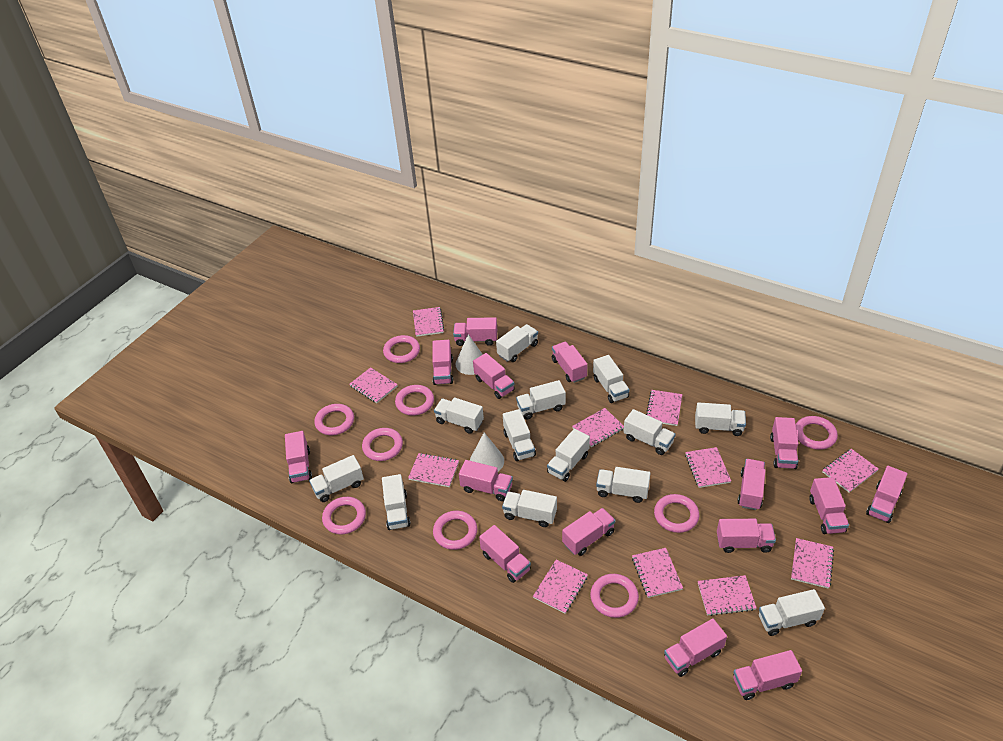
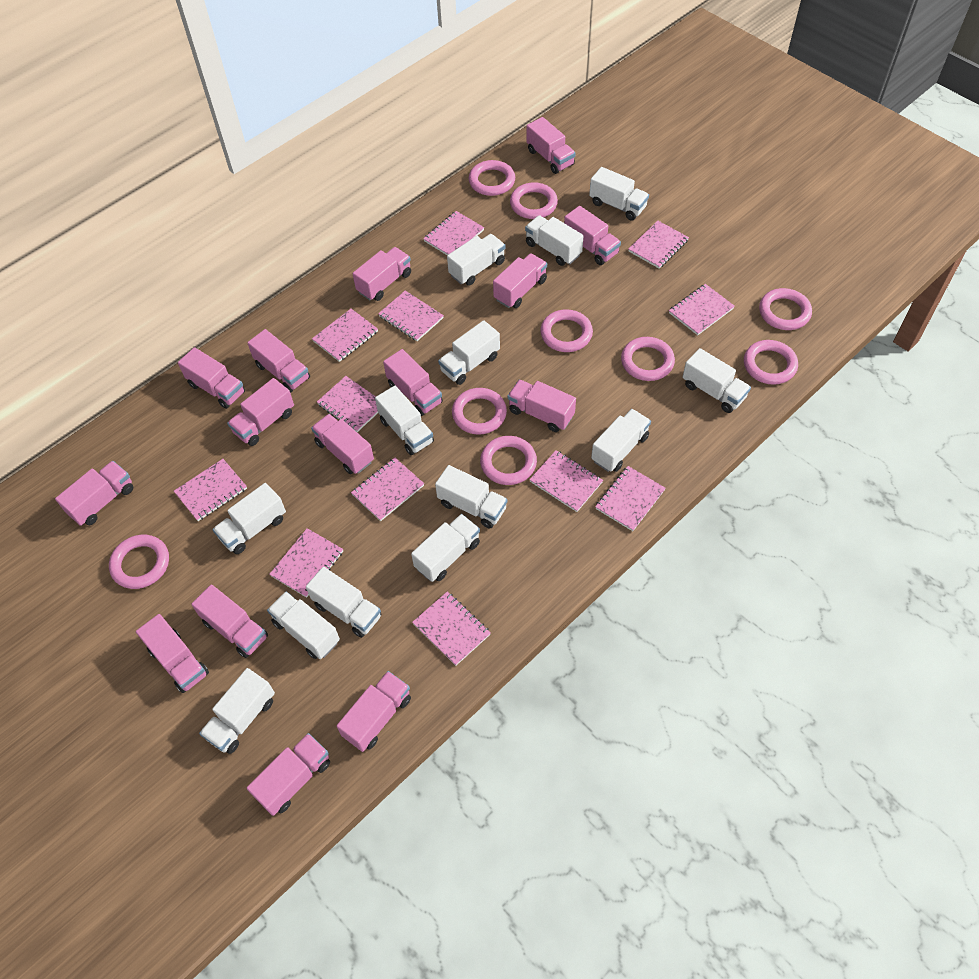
pink notebook: 11 -> 12
white cone: 2 -> 0

